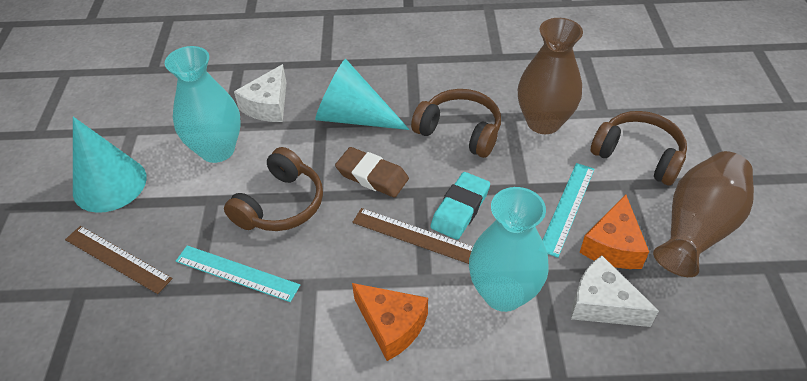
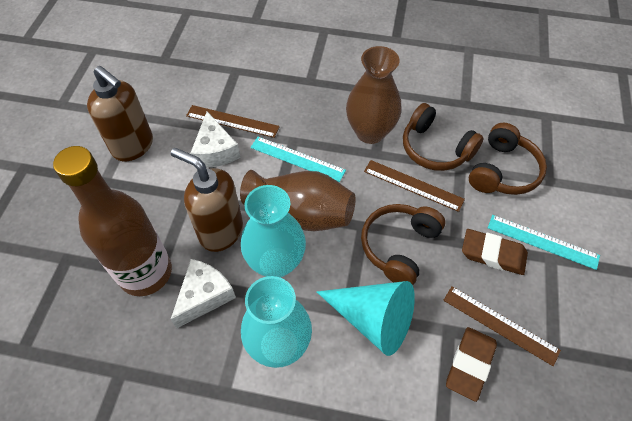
brown bottle: 0 -> 1
brown eraser: 1 -> 2
brown ruler: 2 -> 3
brown soap dispenser: 0 -> 2
orange cheese: 2 -> 0
turquoise cone: 2 -> 1
turquoise eraser: 1 -> 0

